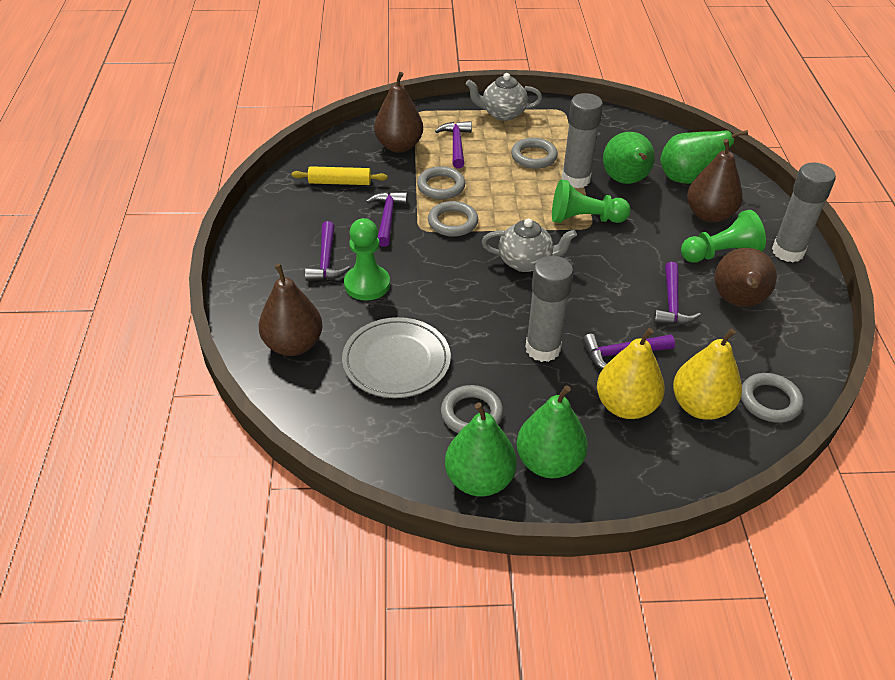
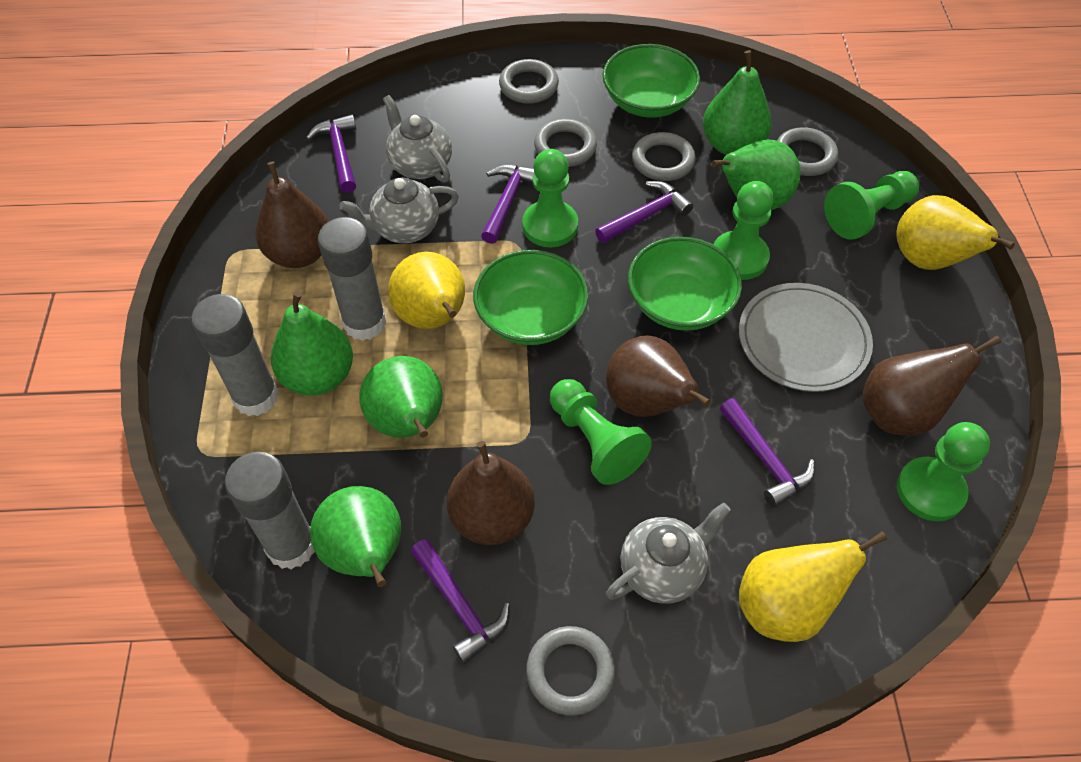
green bowl: 0 -> 3
green pawn: 3 -> 5
green pear: 4 -> 5
grey teapot: 2 -> 3
yellow pear: 2 -> 3
yellow rolling pin: 1 -> 0

